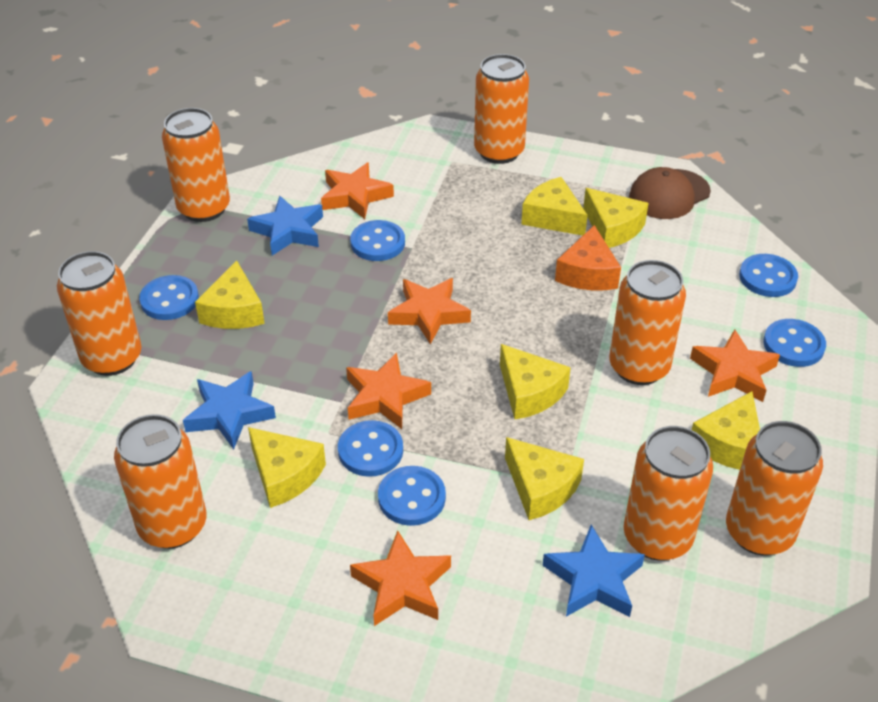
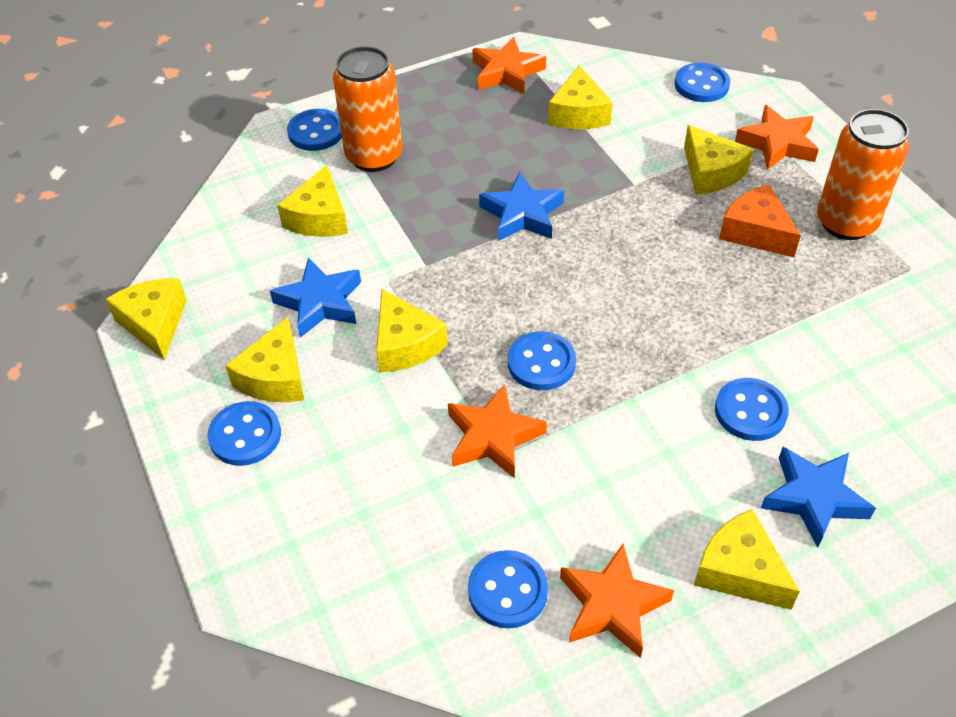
brown cap: 1 -> 0
orange can: 7 -> 2
orange star: 5 -> 4

